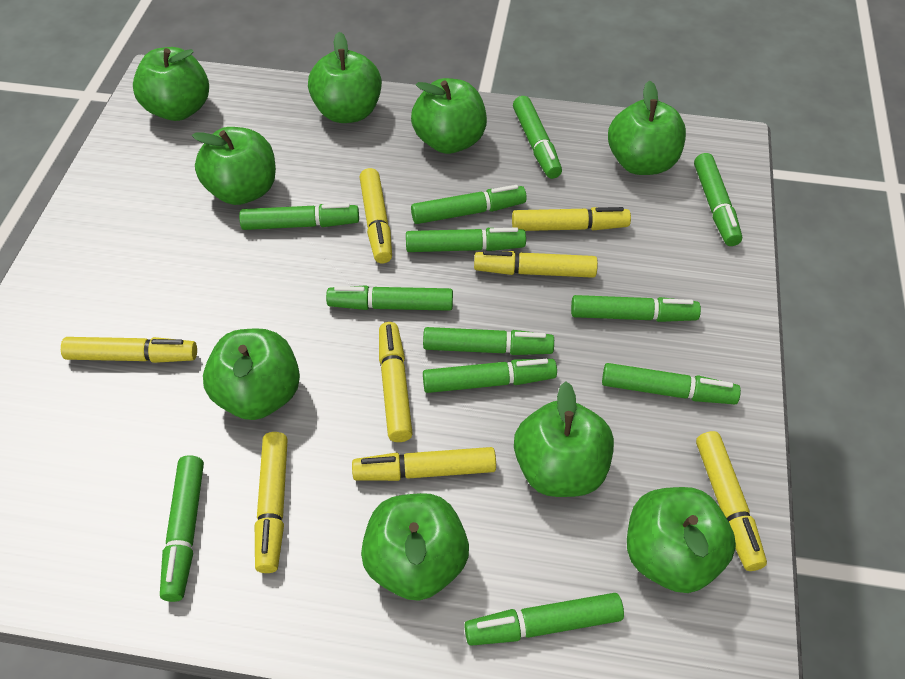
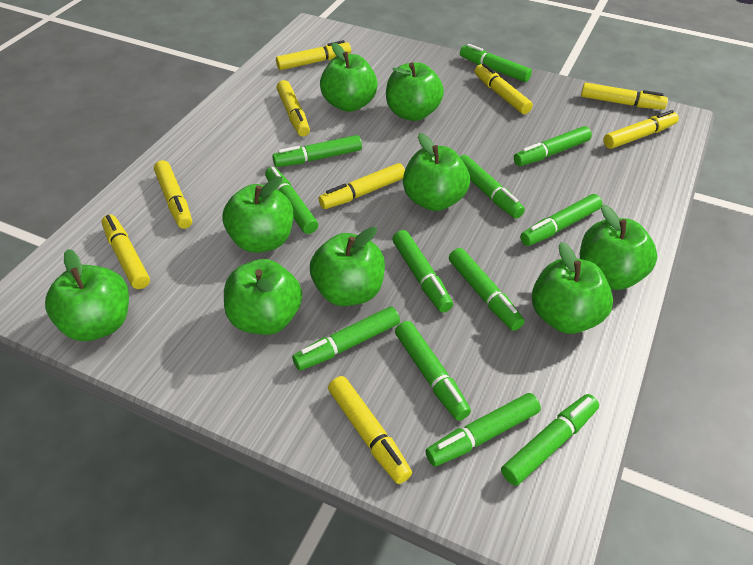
yellow marker: 8 -> 9

